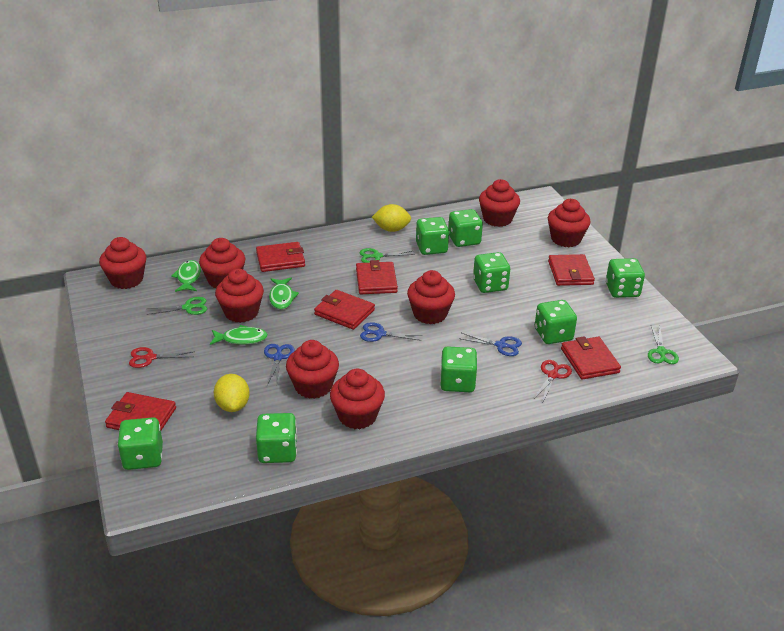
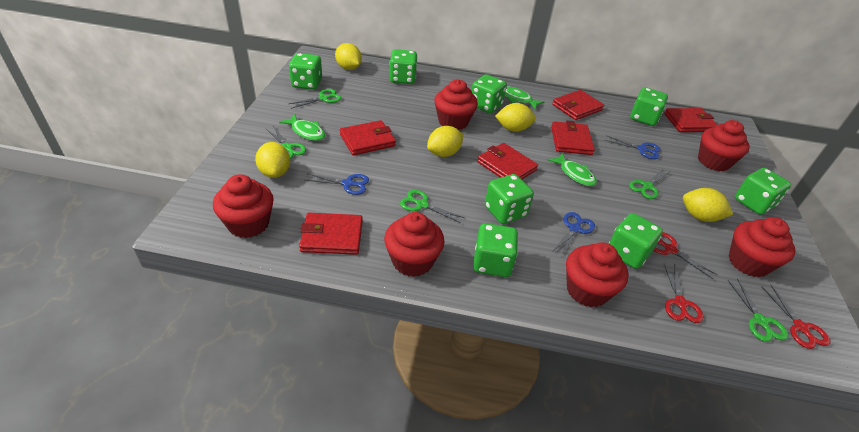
green scissors: 3 -> 5
red cupcake: 8 -> 6
red scissors: 2 -> 3
yellow lemon: 2 -> 5

